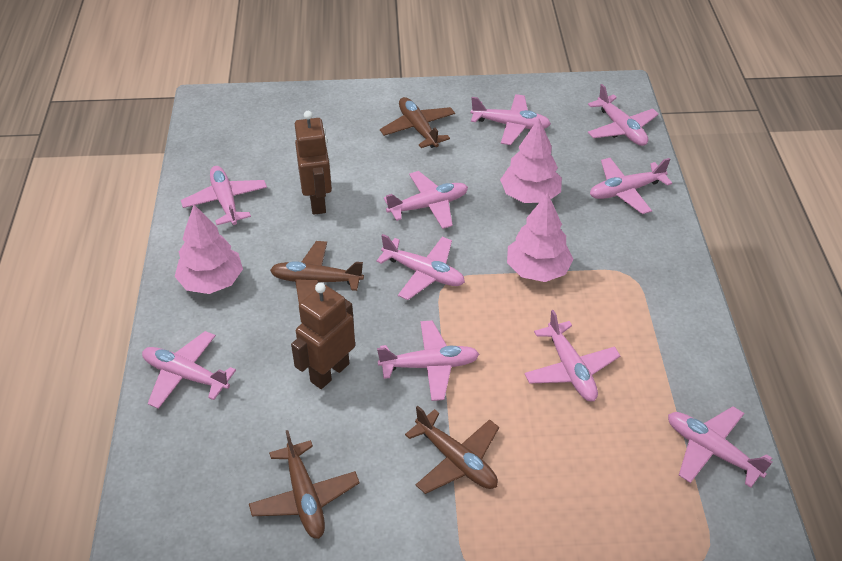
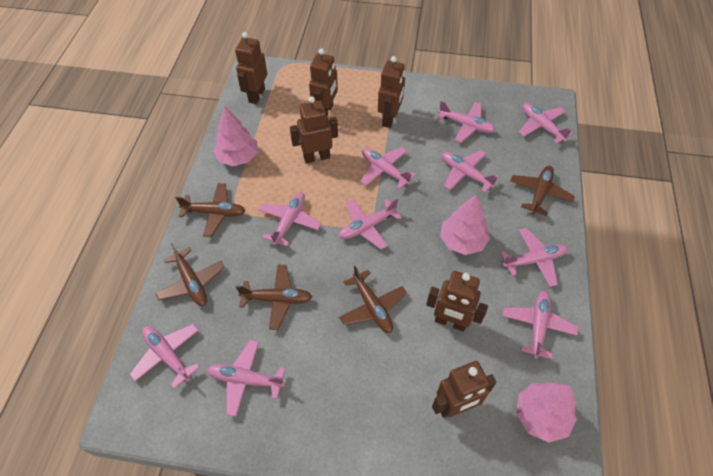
brown plane: 4 -> 5
brown robot: 2 -> 6

